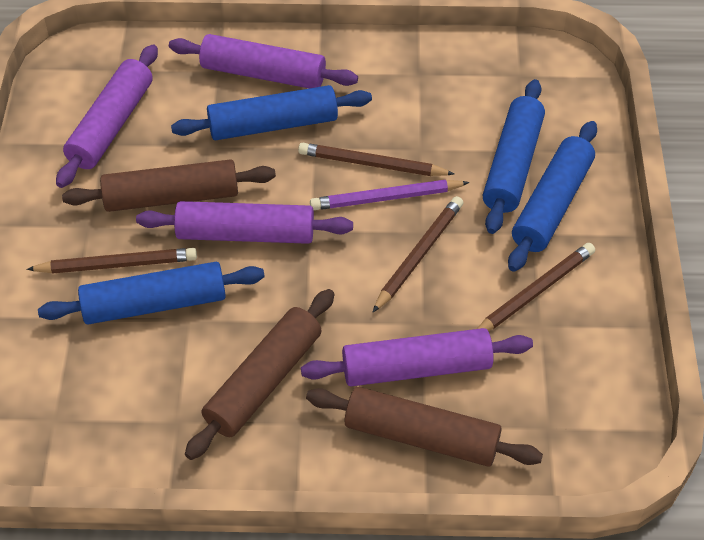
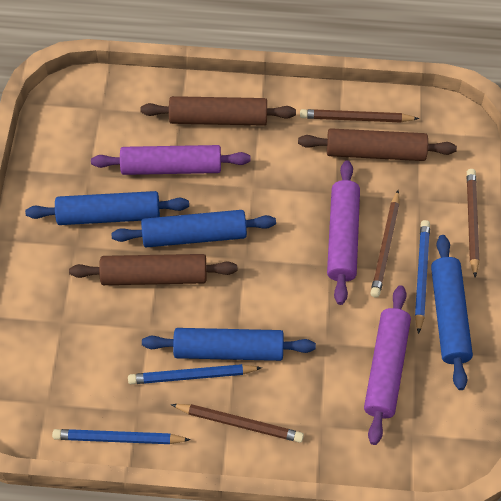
blue pencil: 0 -> 3
purple pencil: 1 -> 0
purple rolling pin: 4 -> 3

